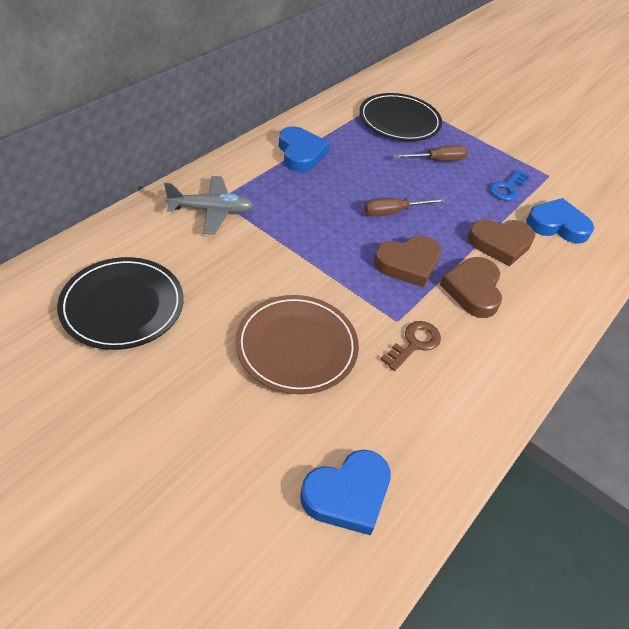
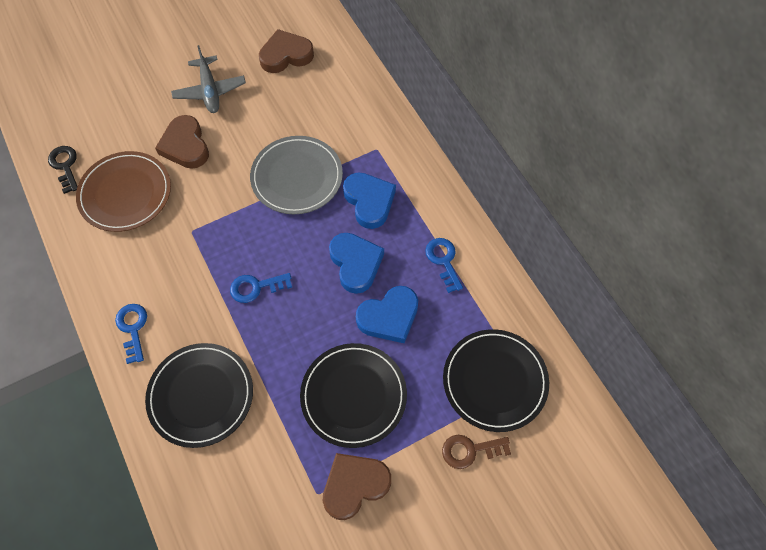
black key: 0 -> 1
black plate: 2 -> 3
blue key: 1 -> 3
brown screwdriver: 2 -> 0
grey plate: 0 -> 1

